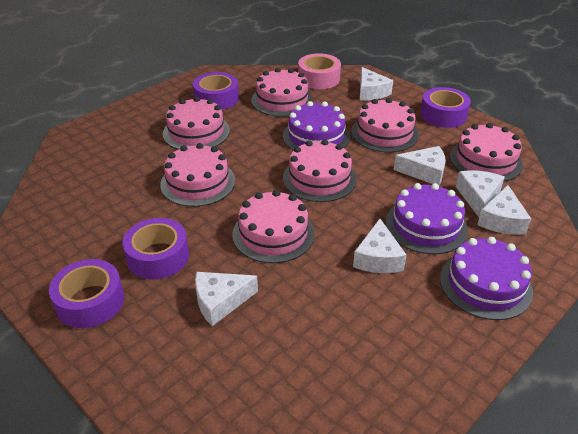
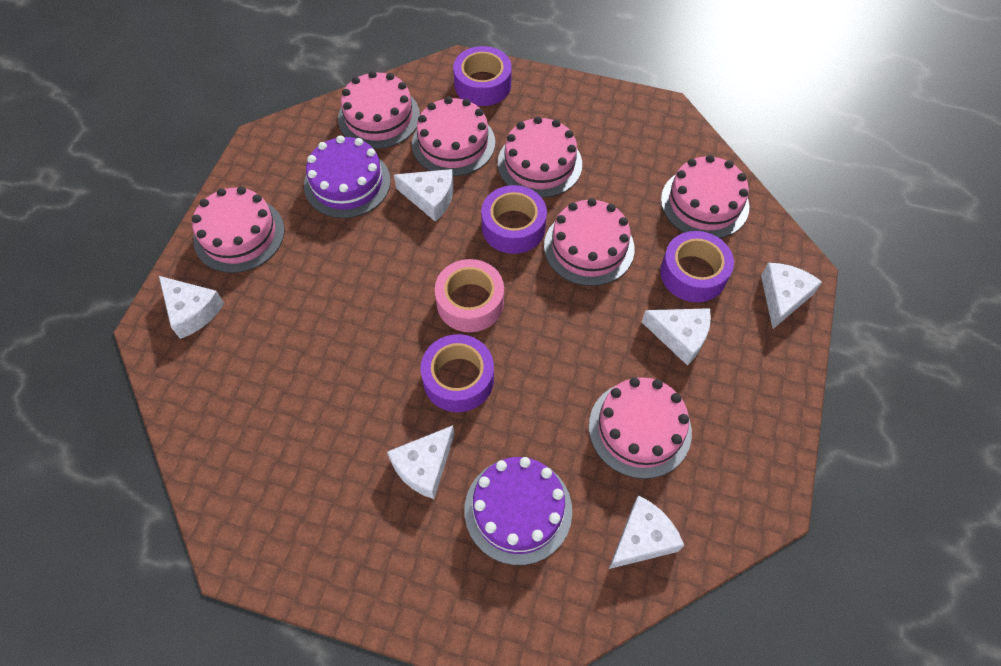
purple cake: 3 -> 2

